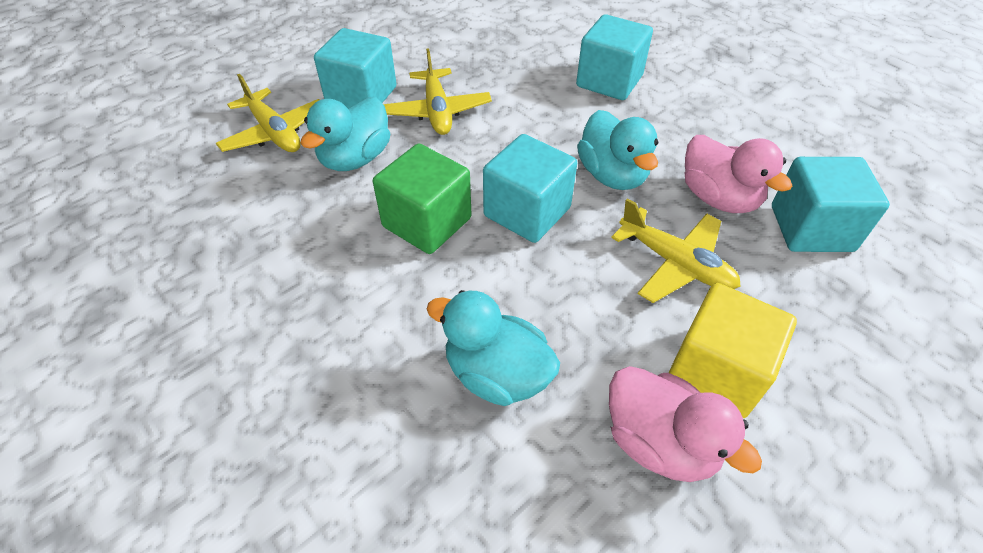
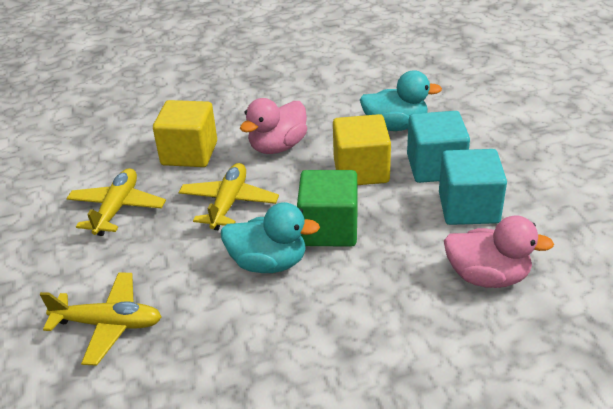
turquoise cube: 4 -> 2
turquoise duck: 3 -> 2
yellow cube: 1 -> 2

